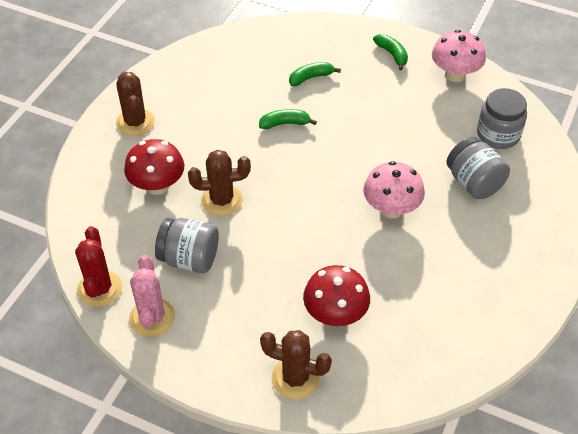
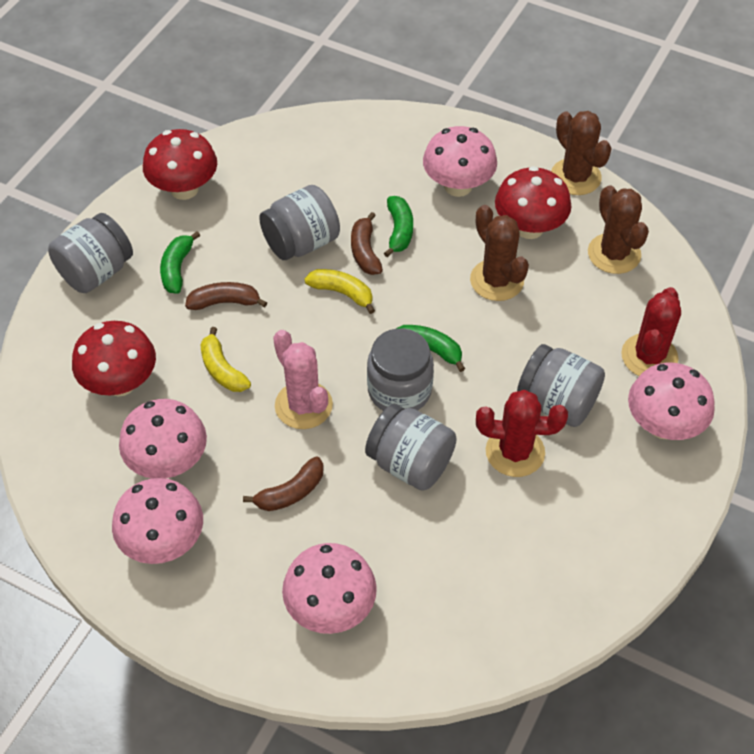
brown banana: 0 -> 3
grey jar: 3 -> 5
pink mushroom: 2 -> 5
red cactus: 1 -> 2
red mushroom: 2 -> 3
yellow banana: 0 -> 2

